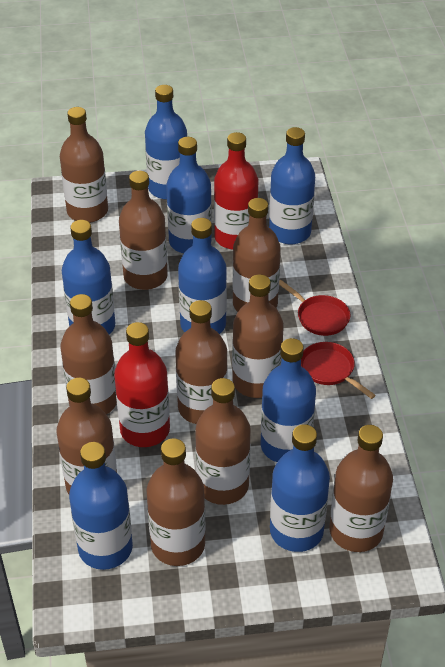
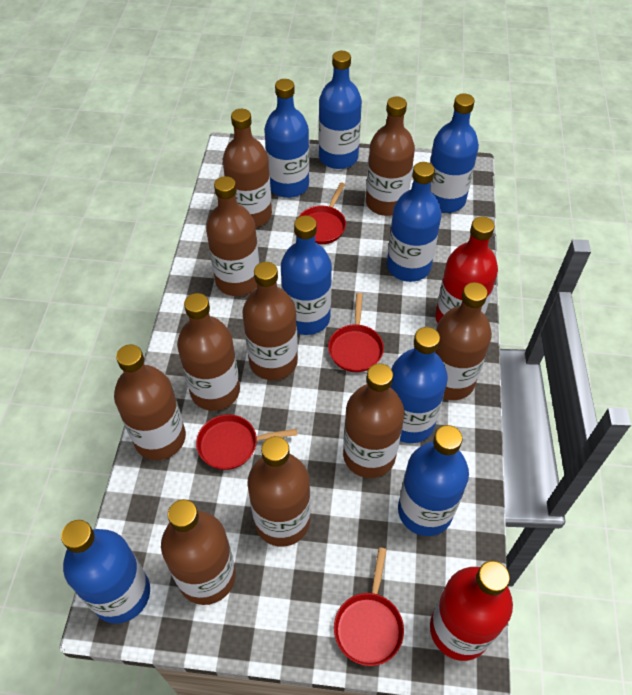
red pan: 2 -> 4

